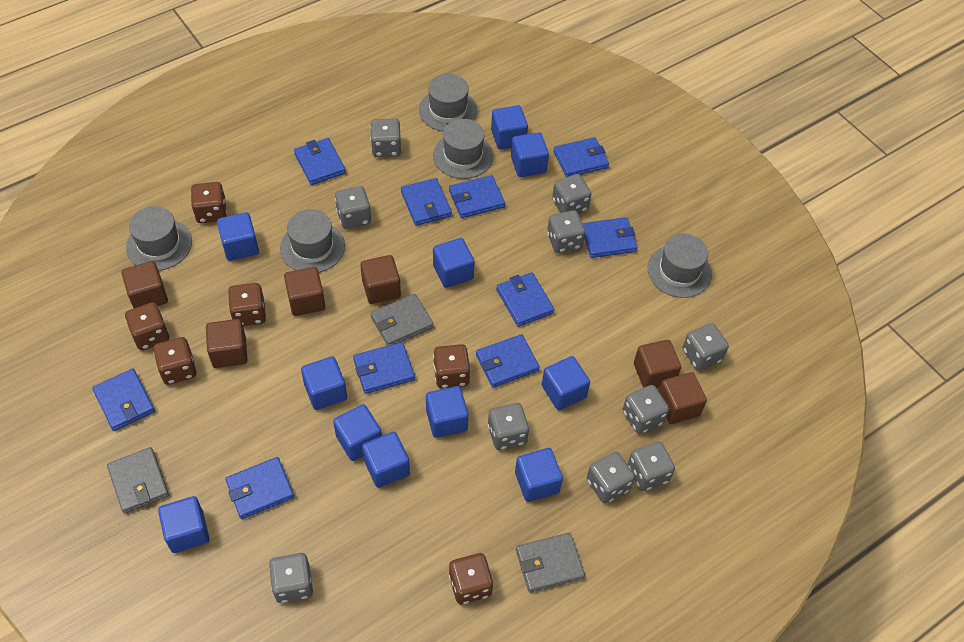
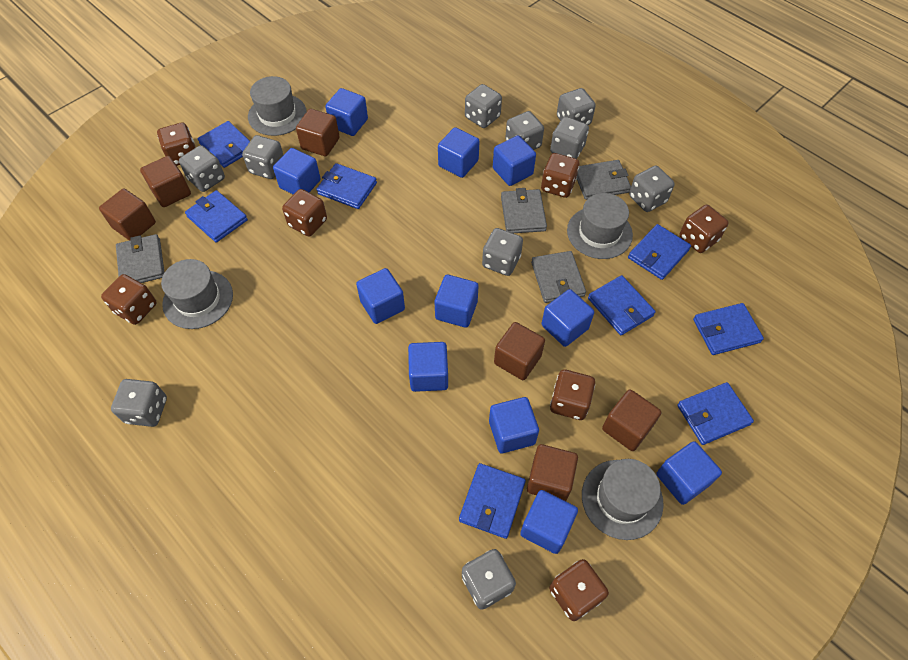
blue wallet: 10 -> 8
brown dice: 6 -> 7
grey hat: 5 -> 4
grey wallet: 3 -> 4

